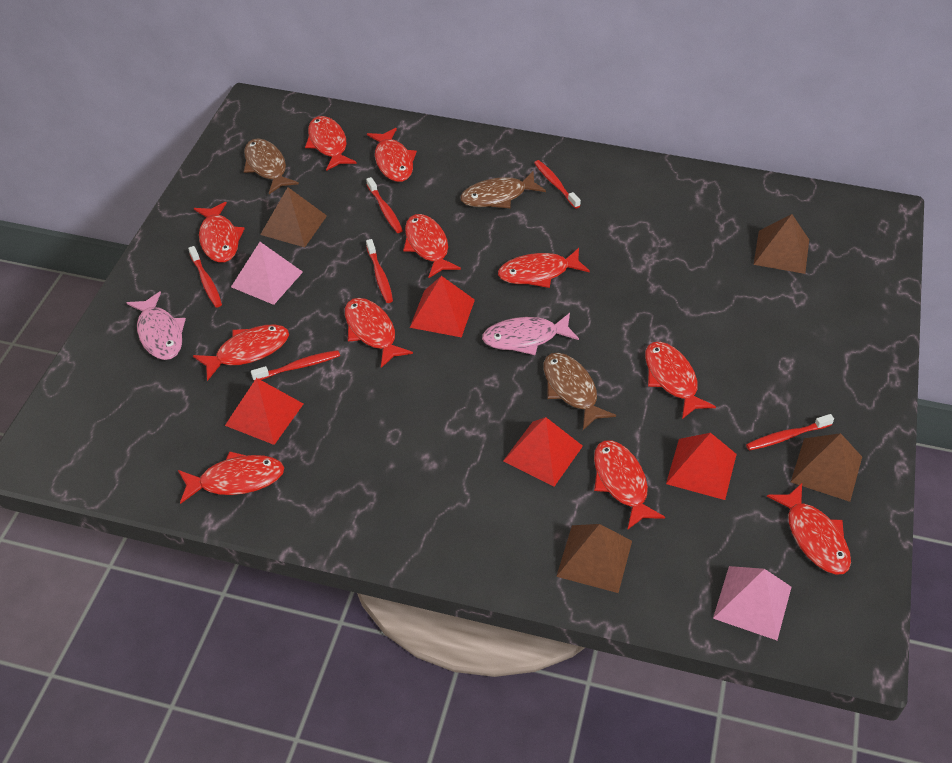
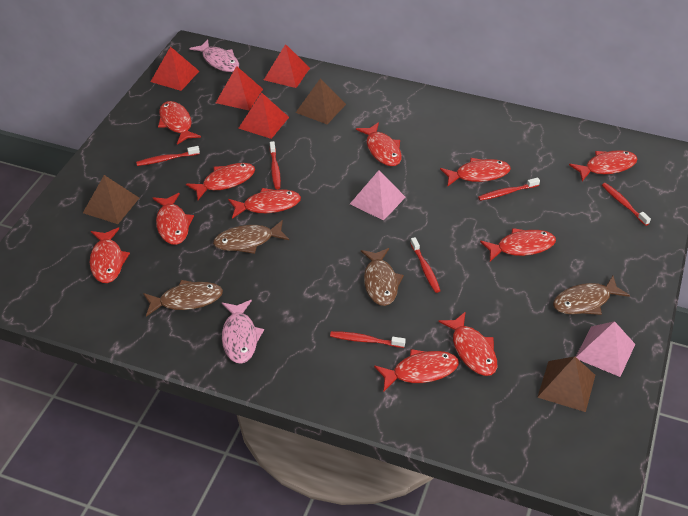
brown fish: 3 -> 4
brown pyramid: 4 -> 3

